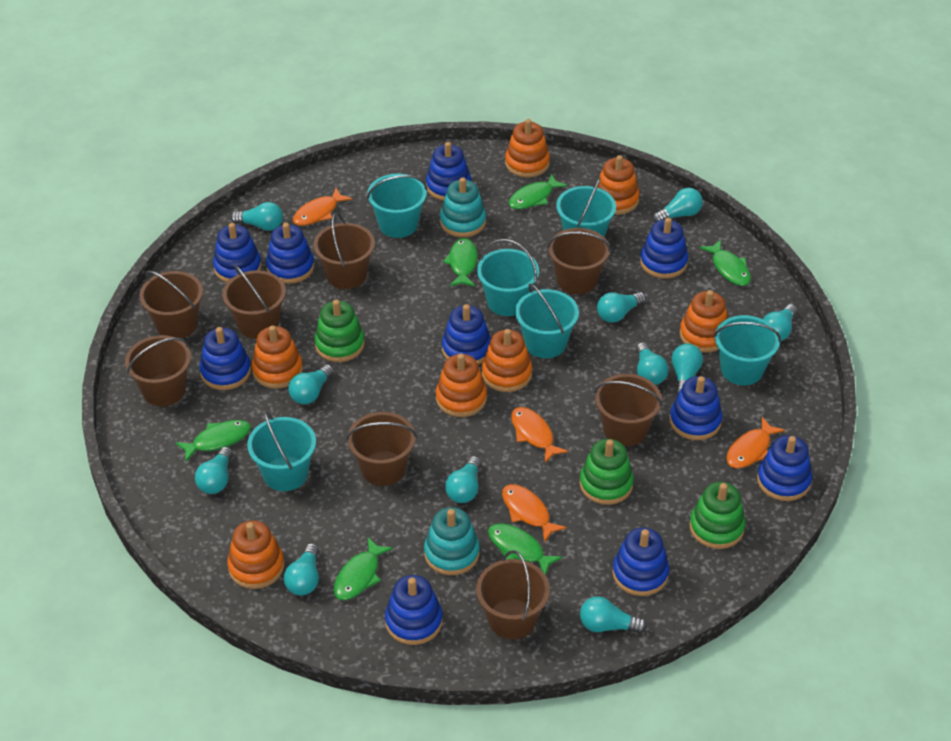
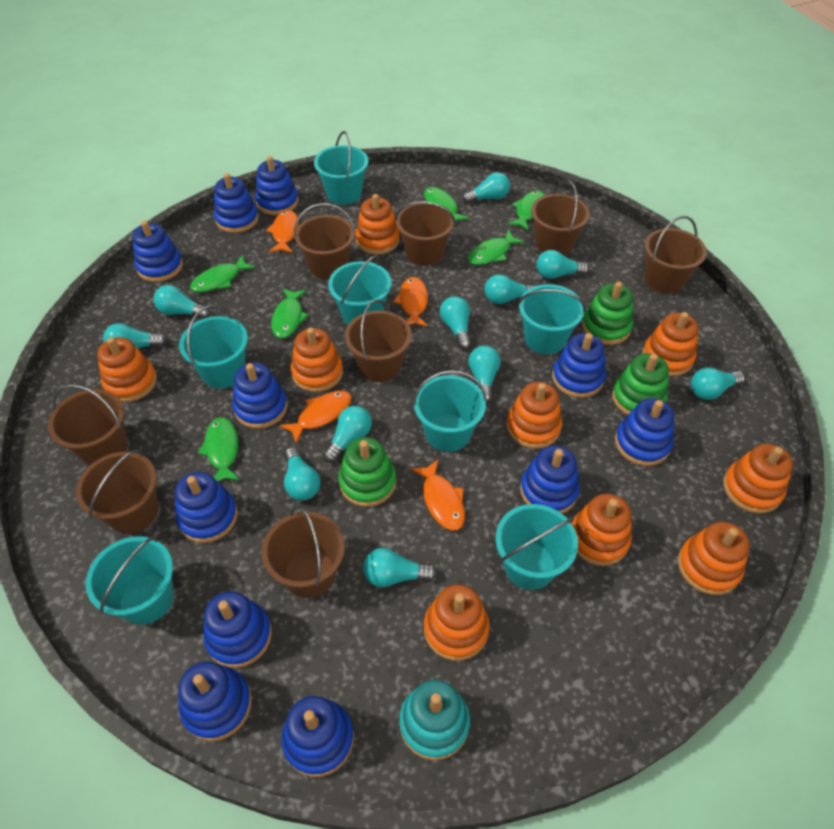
blue stacking toy: 10 -> 11
orange stacking toy: 7 -> 9
turquoise bucket: 6 -> 7
turquoise stacking toy: 2 -> 1

